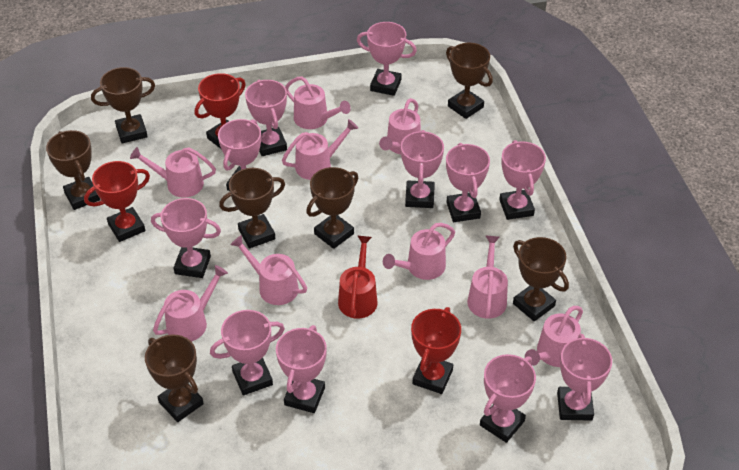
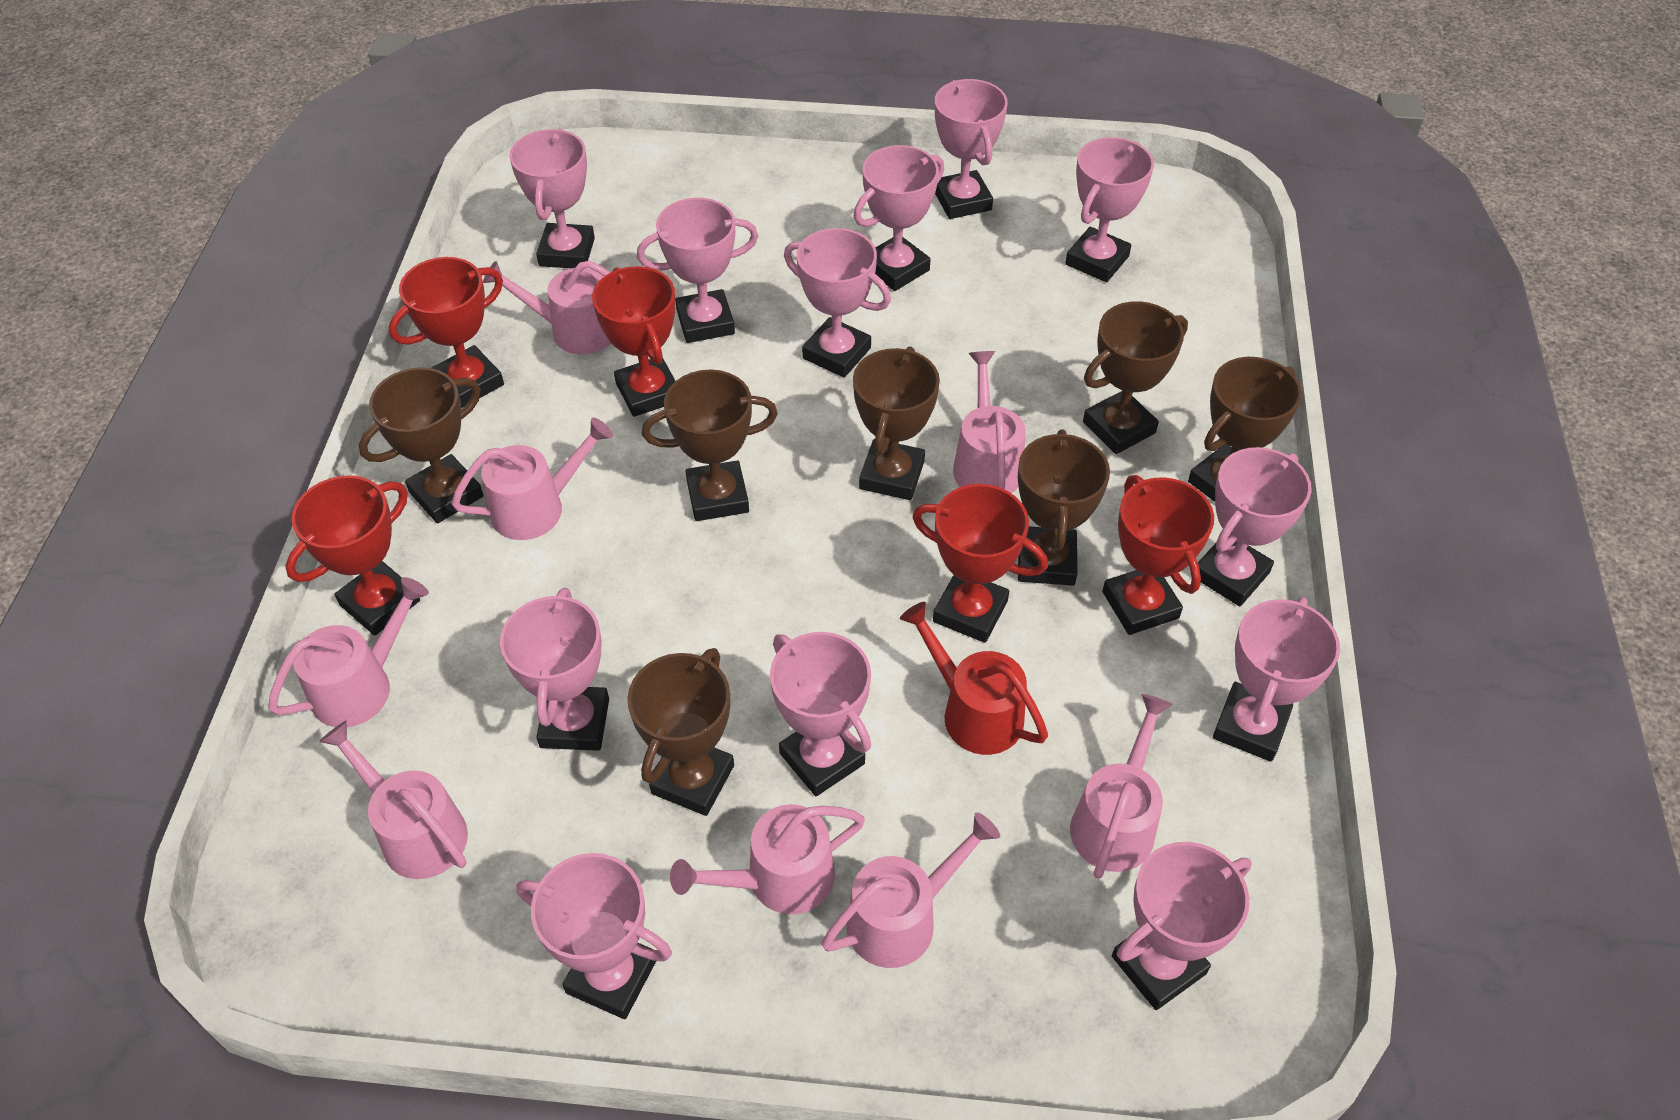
pink trophy: 11 -> 12
pink watering can: 9 -> 8
red trophy: 3 -> 5

